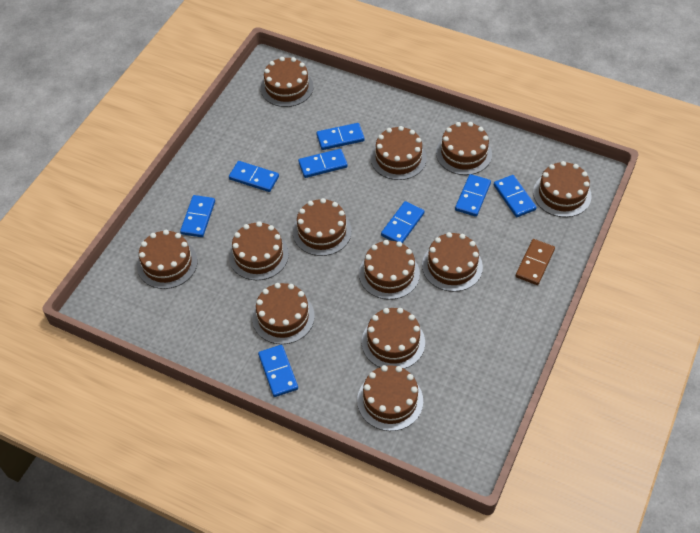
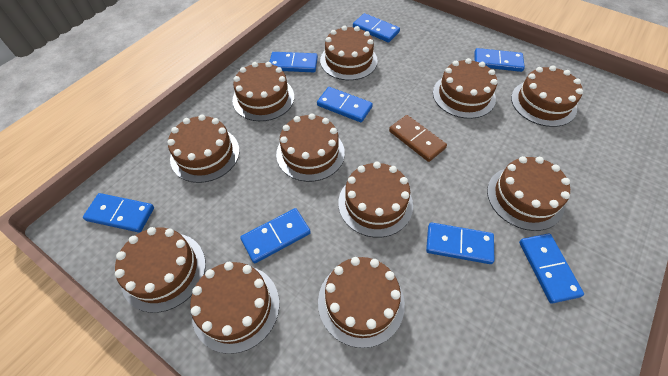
brown cake: 12 -> 11

